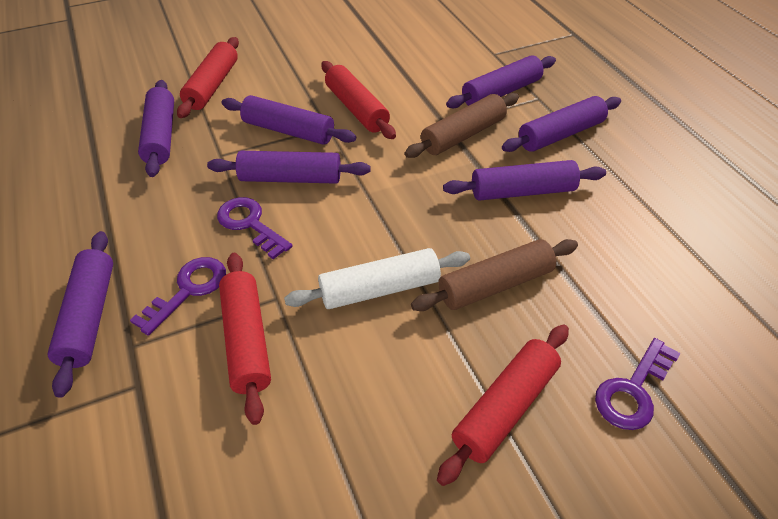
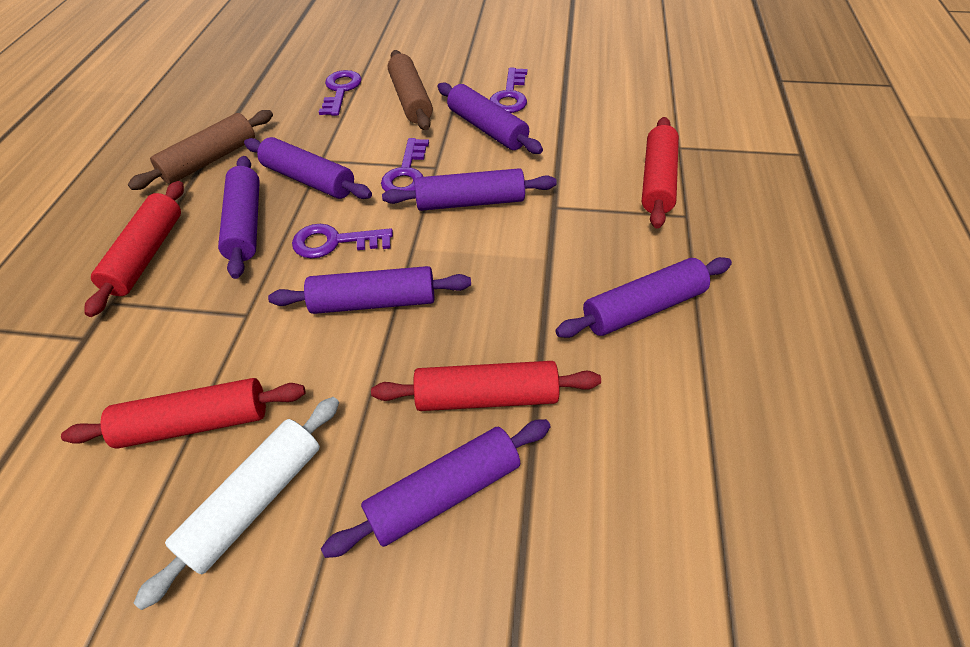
purple key: 3 -> 4

